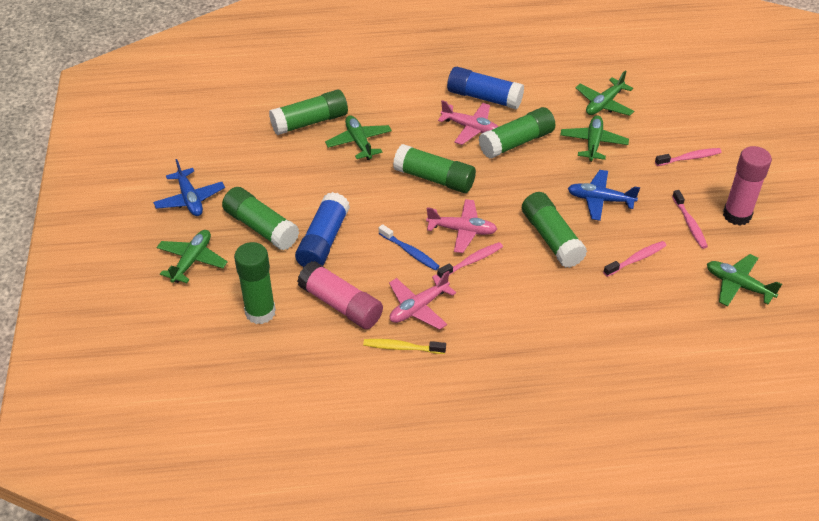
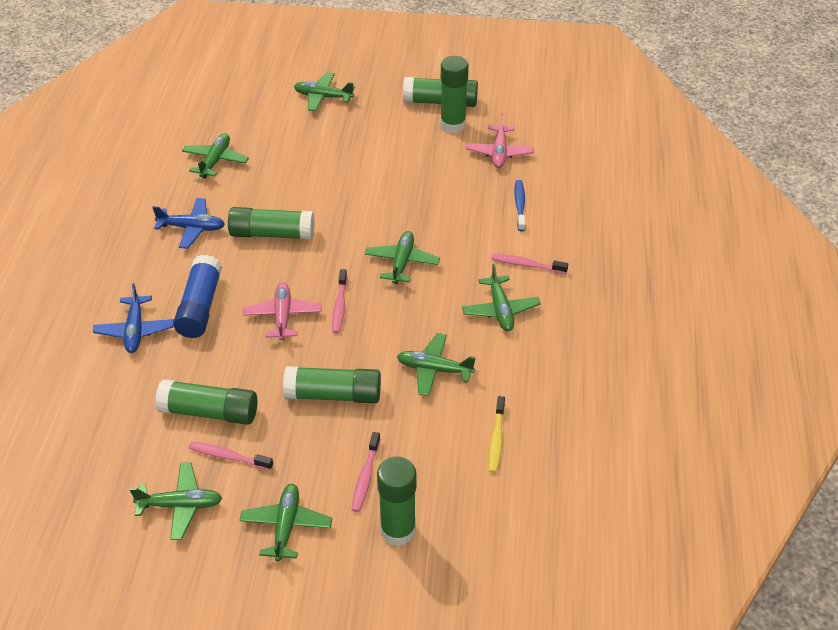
blue glue stick: 2 -> 1
green plane: 5 -> 7
pink glue stick: 2 -> 0
pink plane: 3 -> 2

